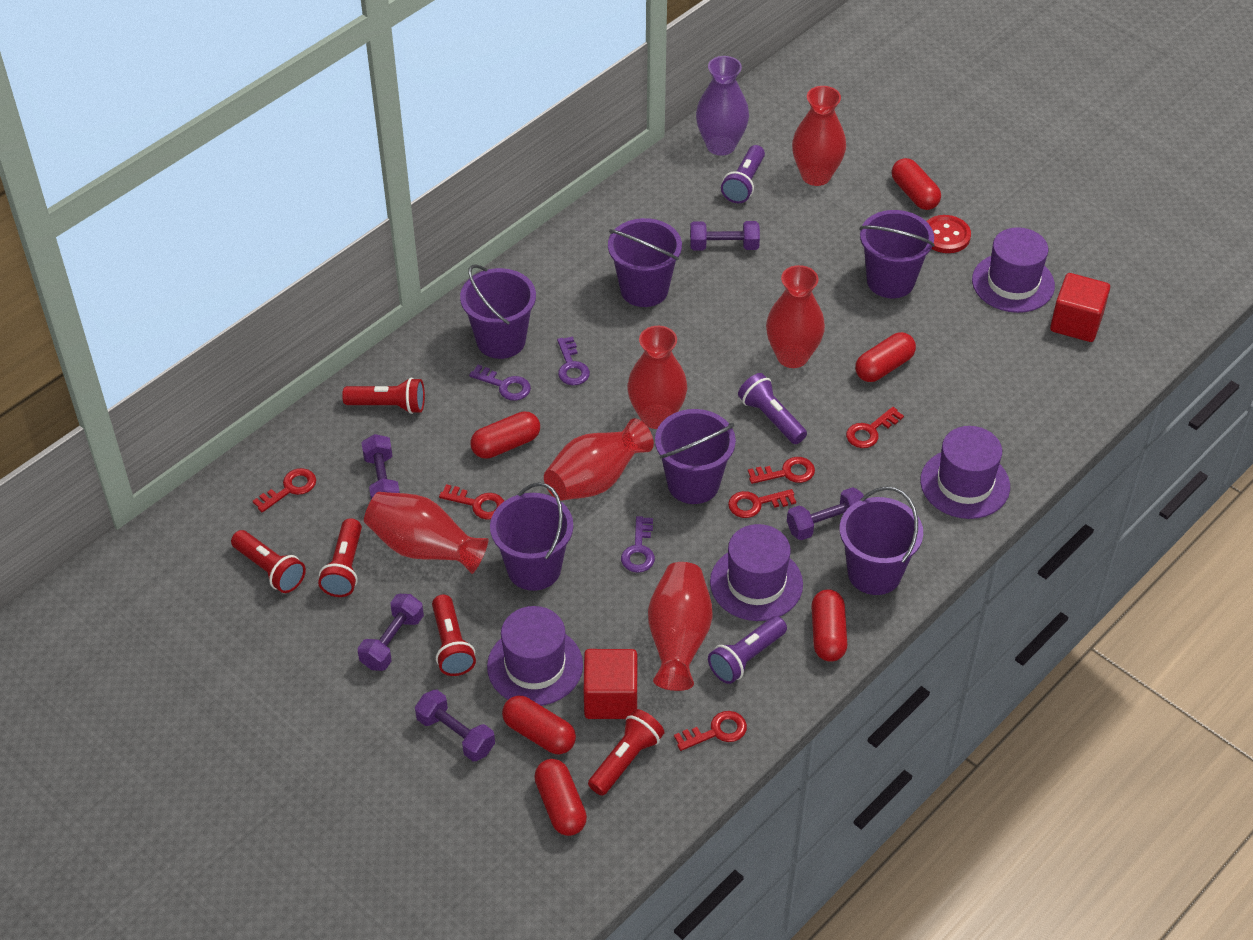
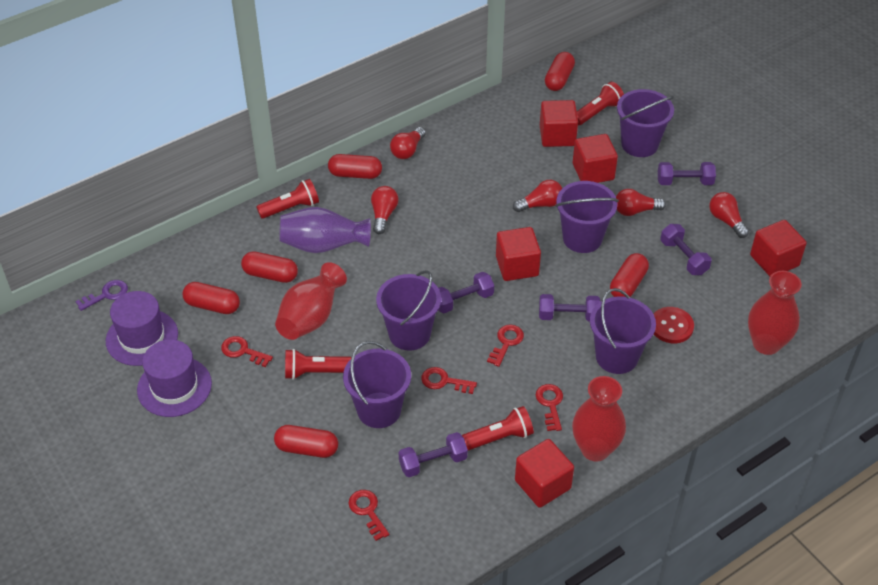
purple bucket: 6 -> 5
purple flashlight: 3 -> 0
purple hat: 4 -> 2
purple key: 3 -> 1
red cube: 2 -> 5
red flashlight: 5 -> 4
red key: 6 -> 5
red light bulb: 0 -> 5
red vase: 6 -> 3

